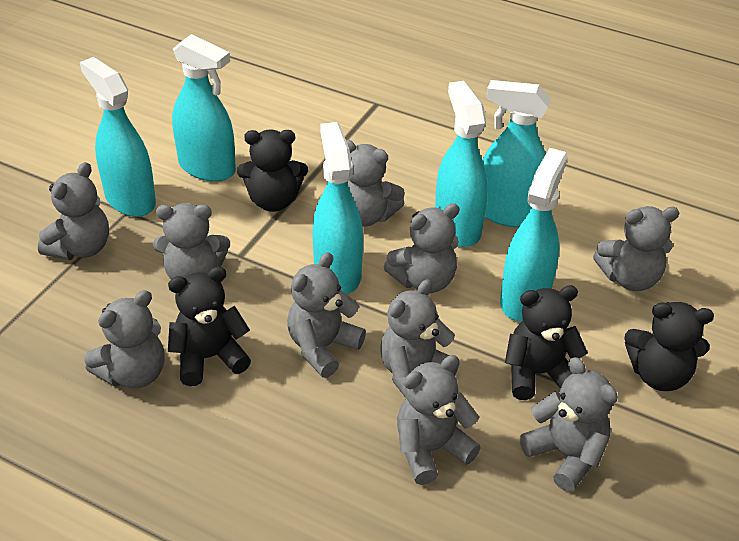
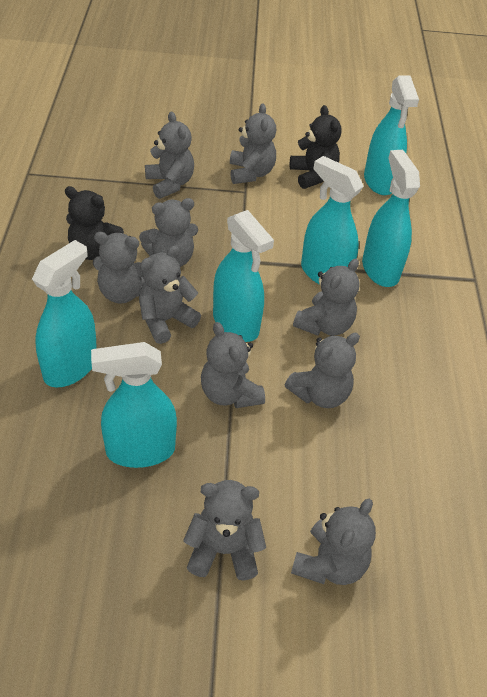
black teddy bear: 4 -> 2

